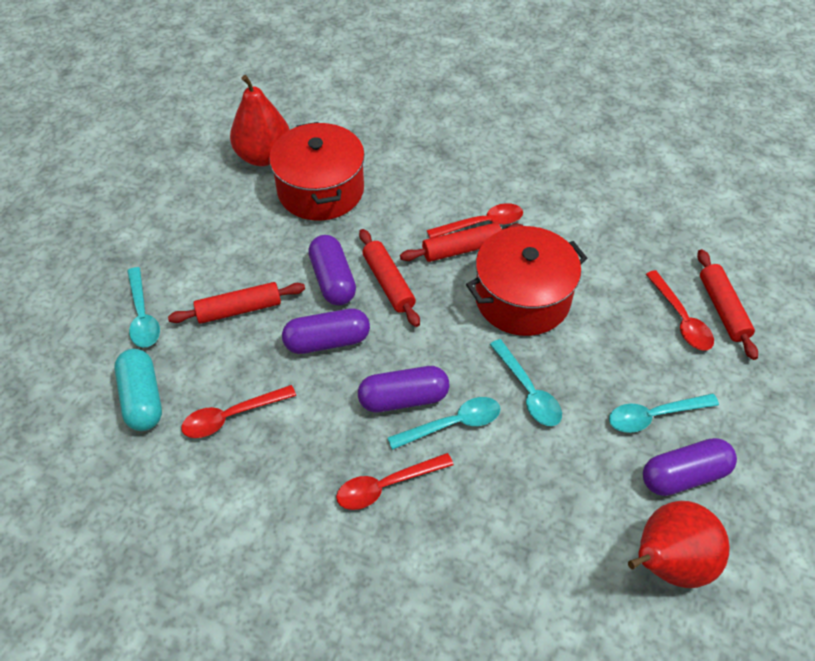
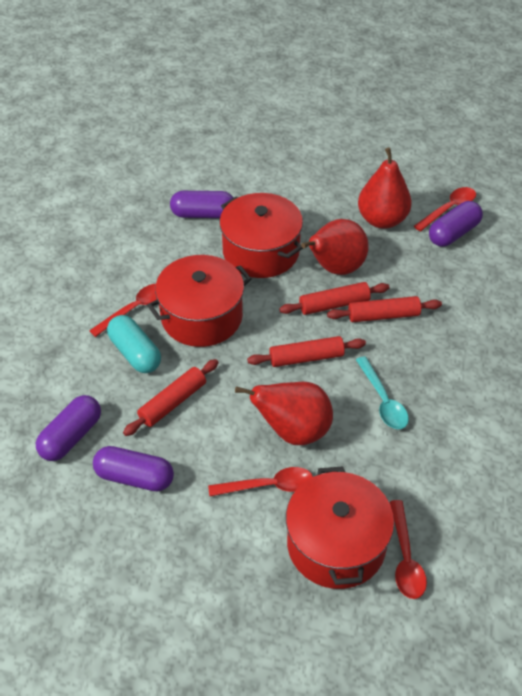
red pear: 2 -> 3
red pot: 2 -> 3
turquoise spoon: 4 -> 1

